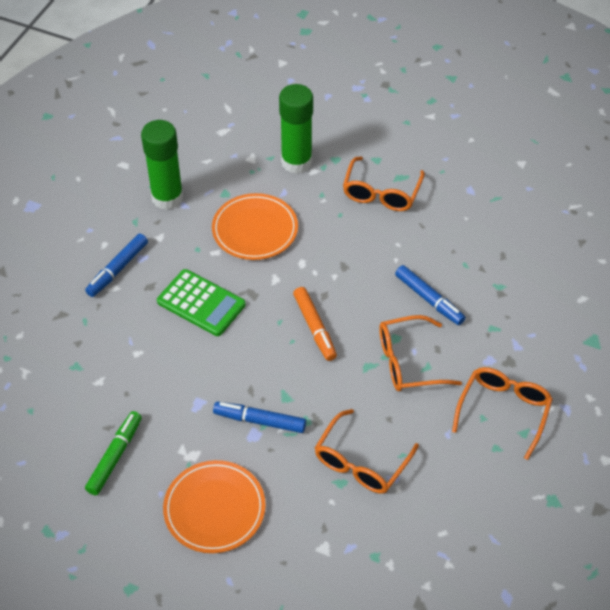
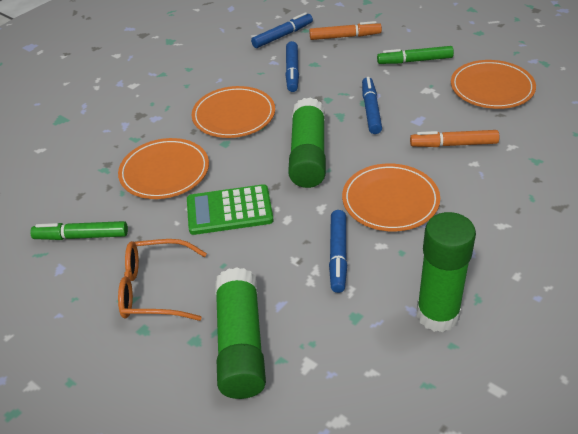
blue marker: 3 -> 4
green glue stick: 2 -> 3
green marker: 1 -> 2
orange glasses: 4 -> 1
orange marker: 1 -> 2
orange plate: 2 -> 4

